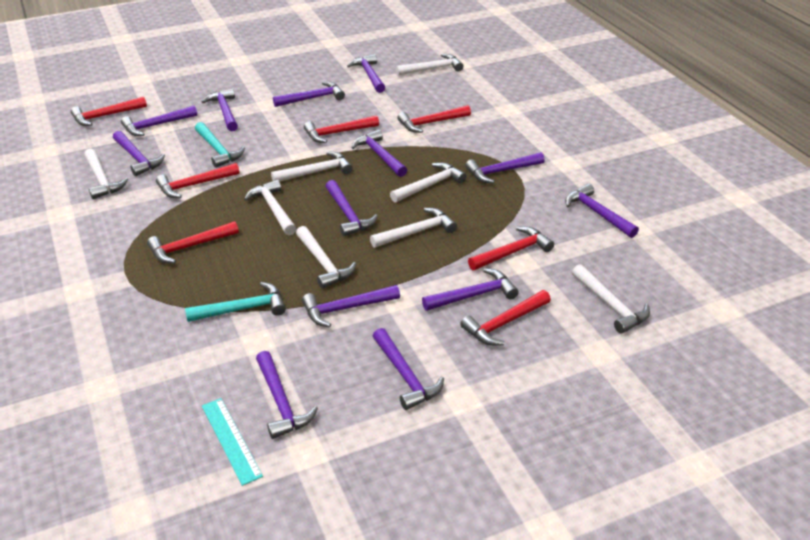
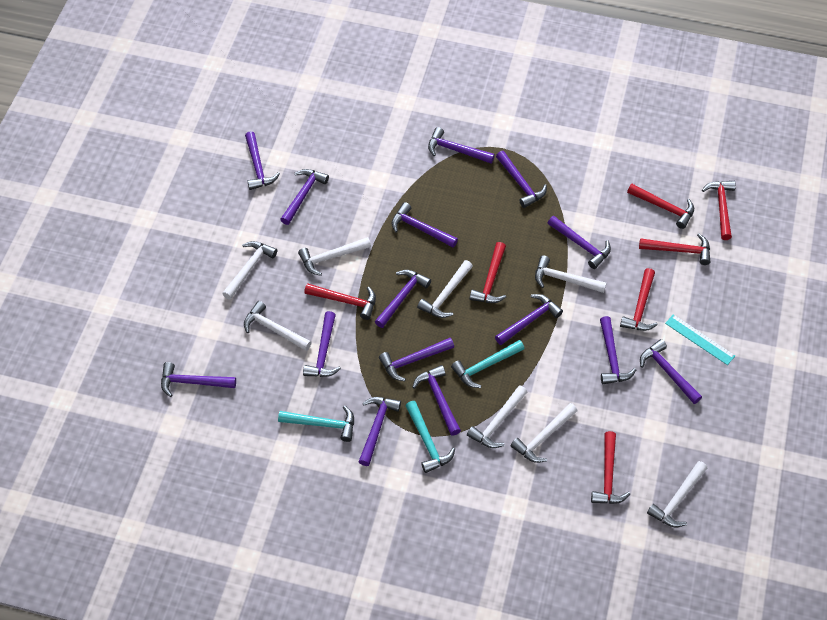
purple hammer: 13 -> 15
turquoise hammer: 2 -> 3

